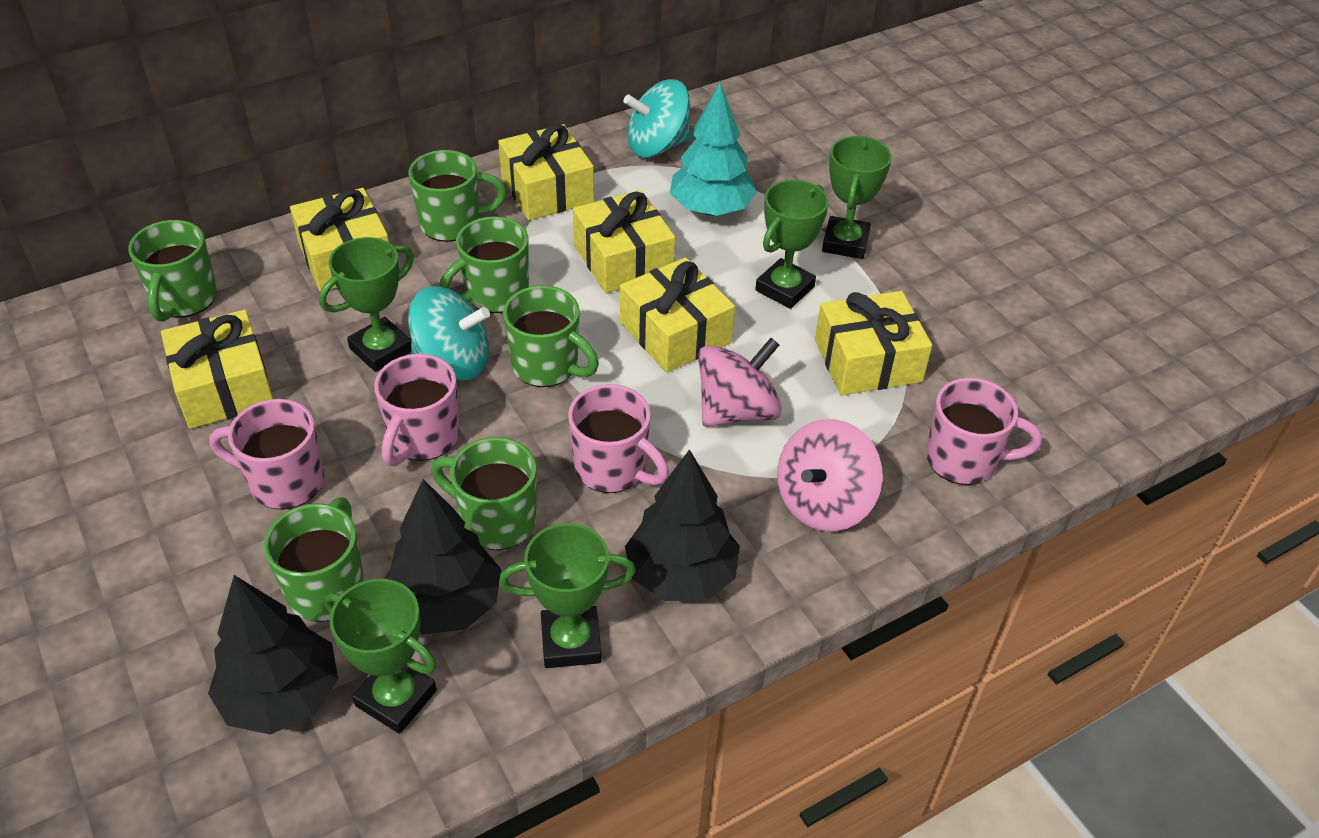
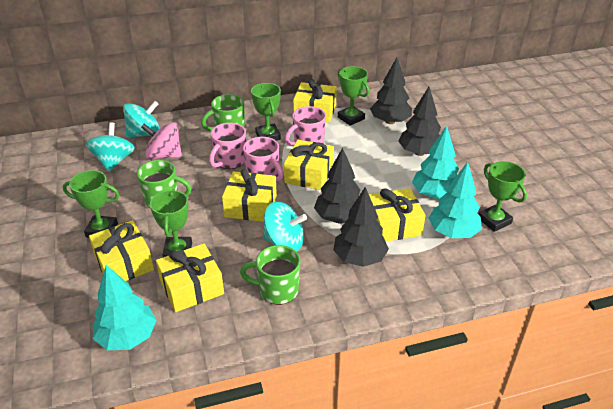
black tree: 3 -> 4
green mug: 6 -> 3
pink mug: 4 -> 3
pink spinning top: 2 -> 1
turquoise spinning top: 2 -> 3
turquoise tree: 1 -> 3

